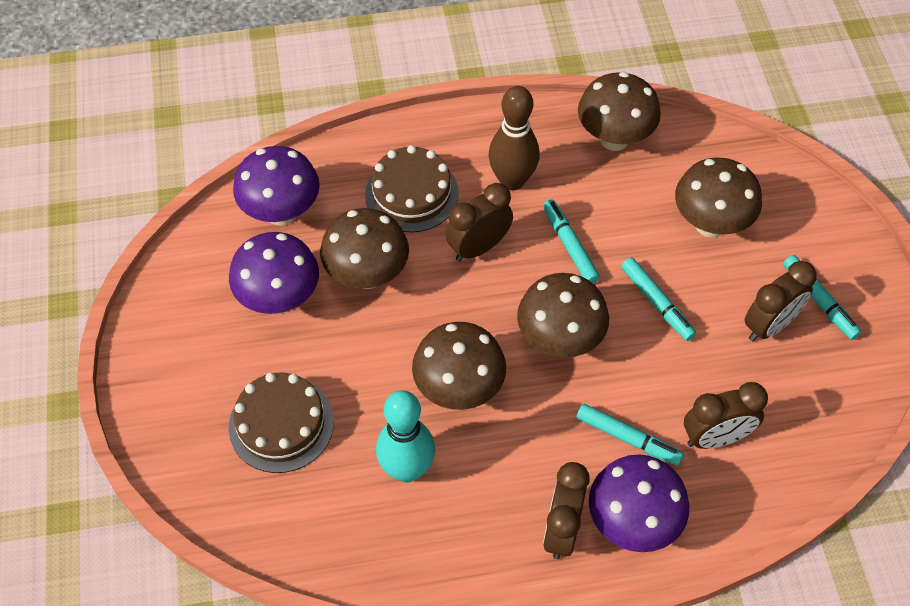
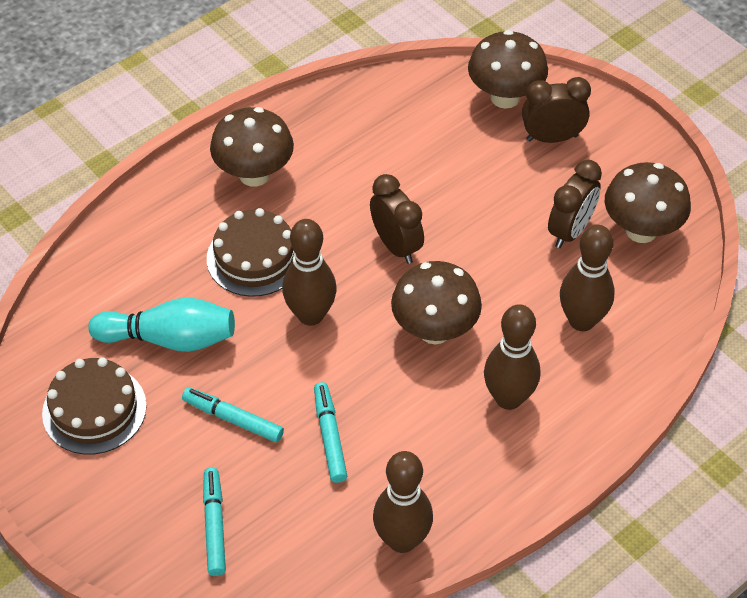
brown bowling pin: 1 -> 4
brown clock: 4 -> 3
brown mushroom: 5 -> 4
purple mushroom: 3 -> 0
turquoise marker: 4 -> 3

